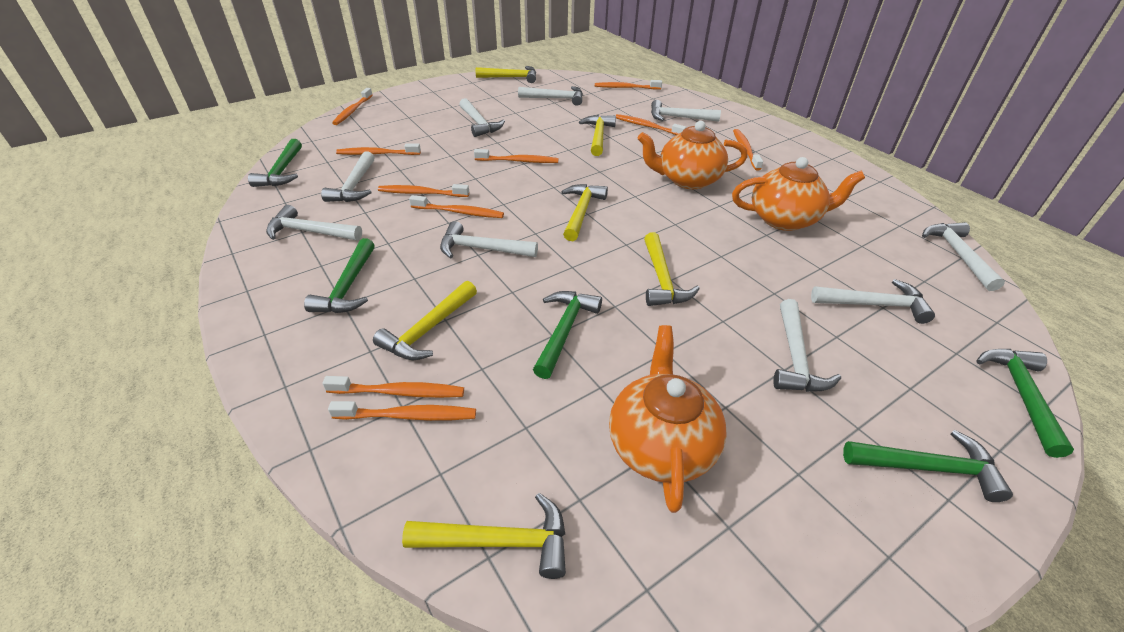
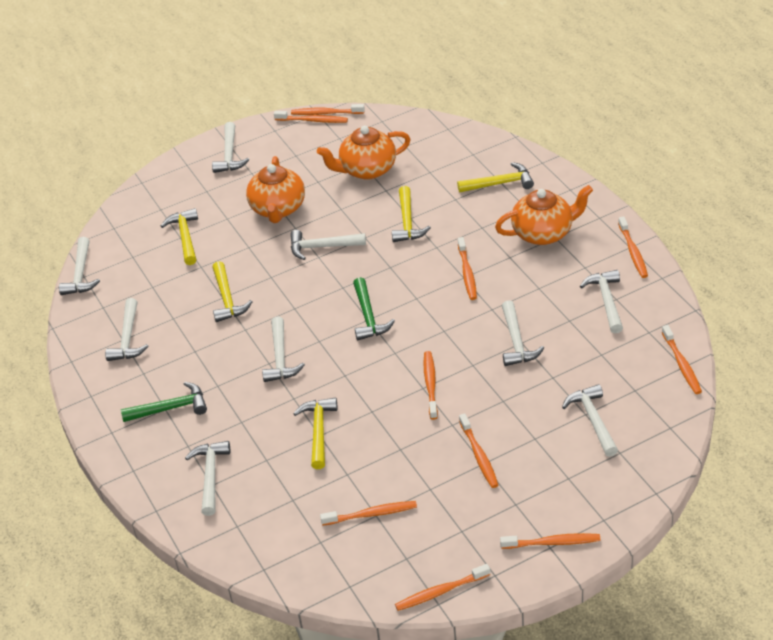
green hammer: 5 -> 2
yellow hammer: 6 -> 5

